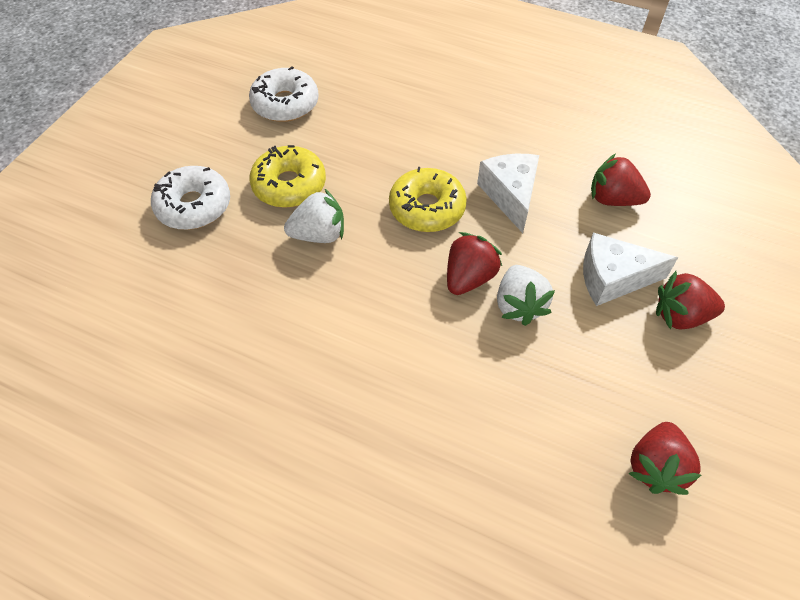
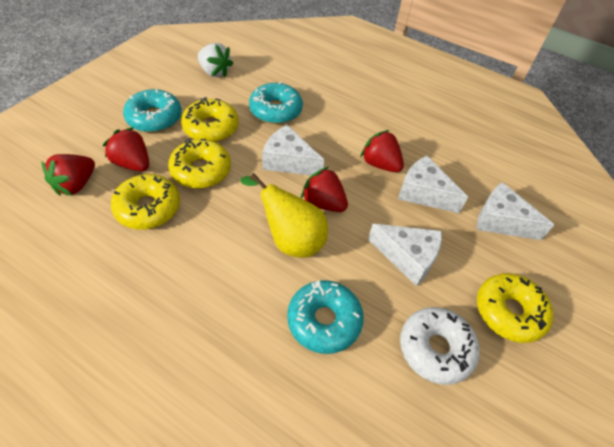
turquoise donut: 0 -> 3
white cheese: 2 -> 4
white donut: 2 -> 1
white strawberry: 2 -> 1
yellow donut: 2 -> 4
yellow pear: 0 -> 1

